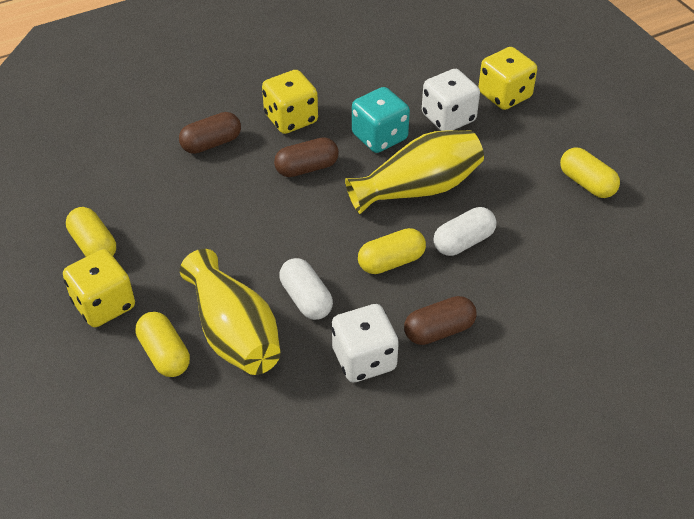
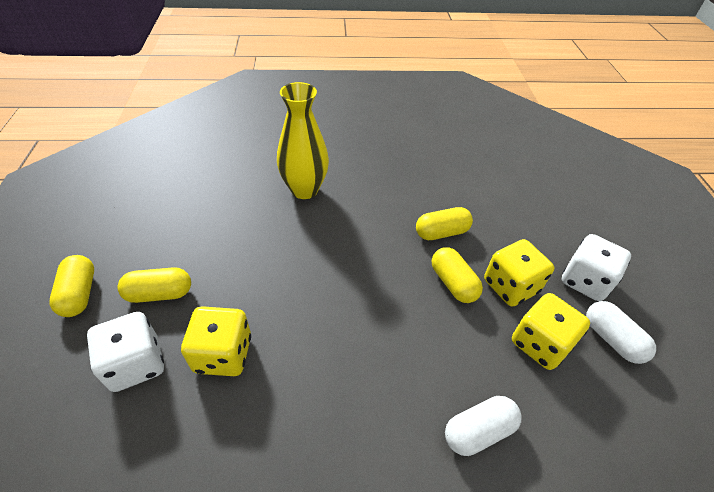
brown capsule: 3 -> 0
turquoise dice: 1 -> 0
yellow vase: 2 -> 1

